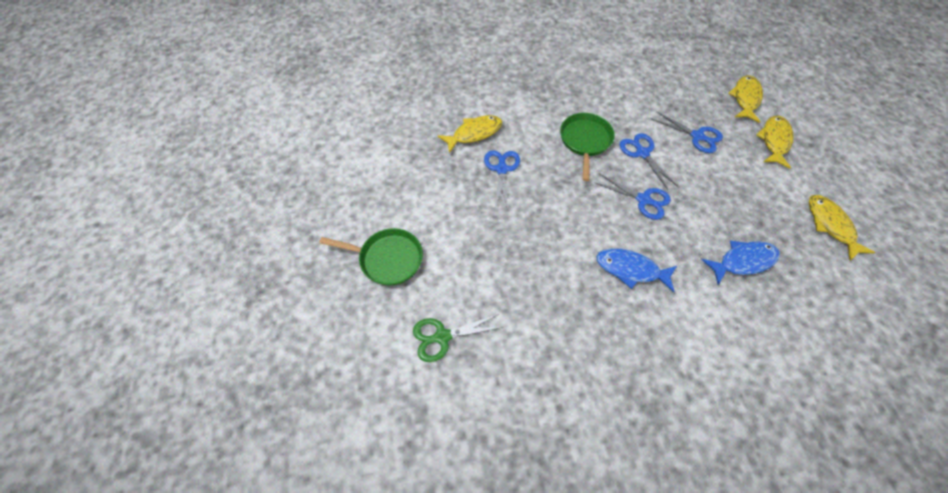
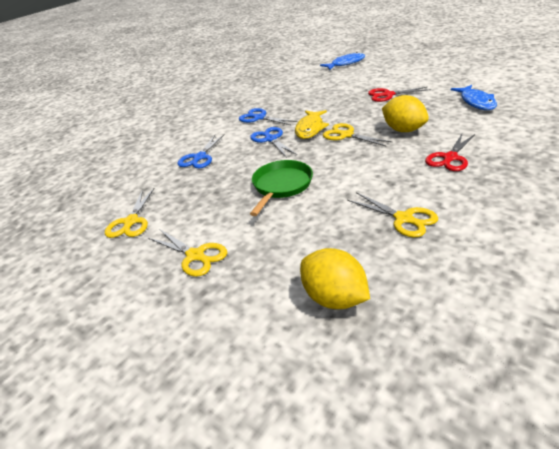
blue scissors: 4 -> 3
green pan: 2 -> 1
green scissors: 1 -> 0
red scissors: 0 -> 2
yellow fish: 4 -> 1
yellow lemon: 0 -> 2
yellow scissors: 0 -> 4

